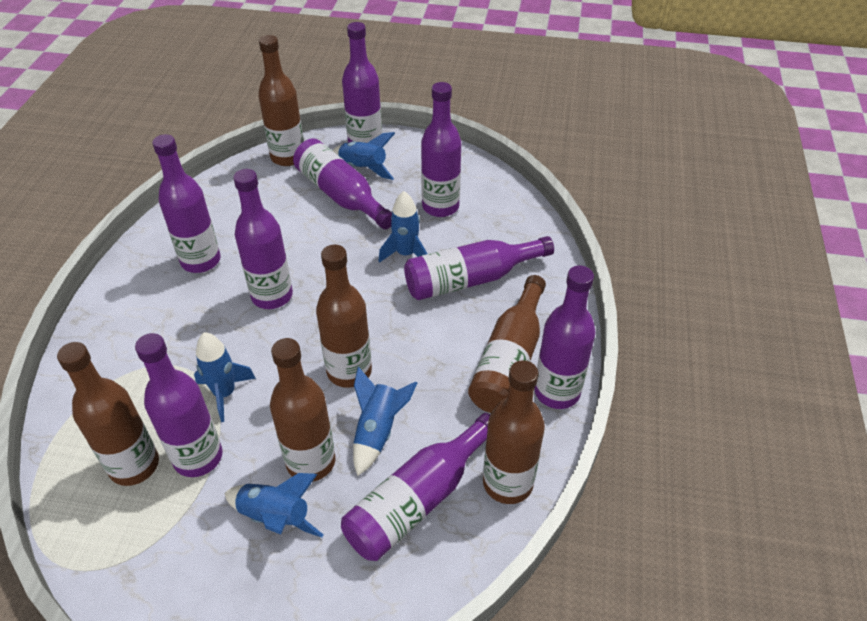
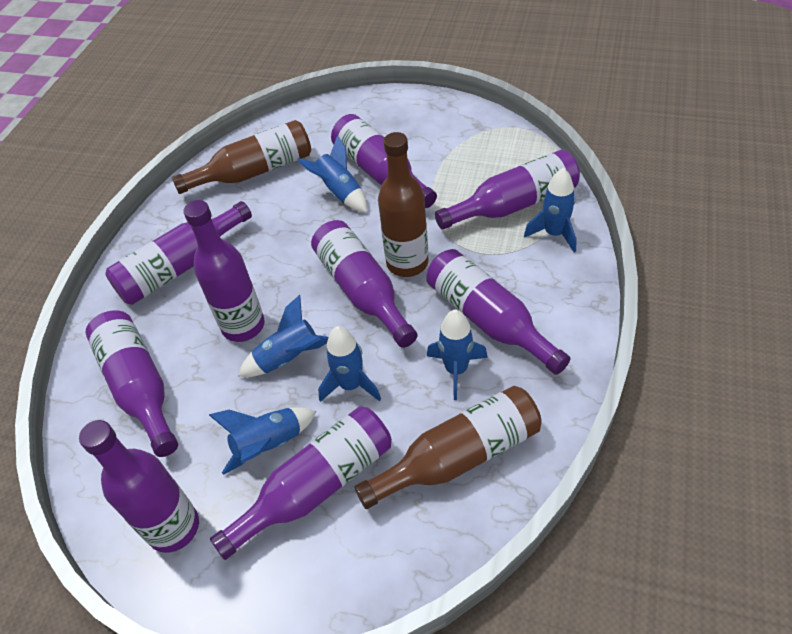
blue rocket: 5 -> 6
brown bottle: 6 -> 3

